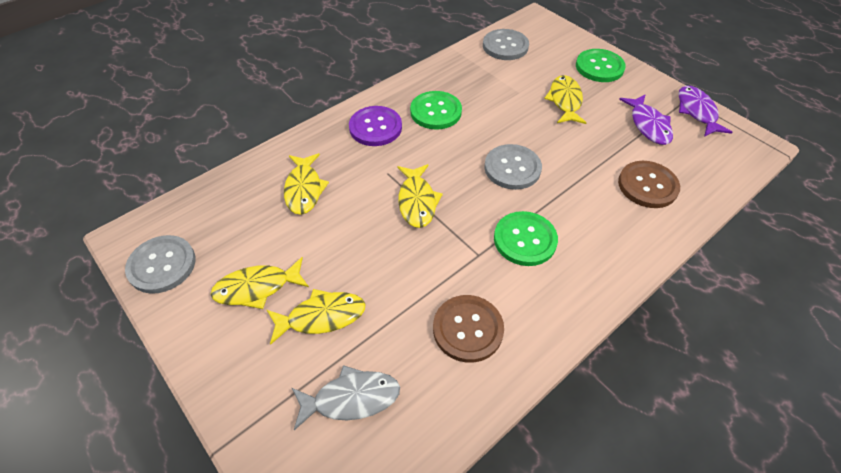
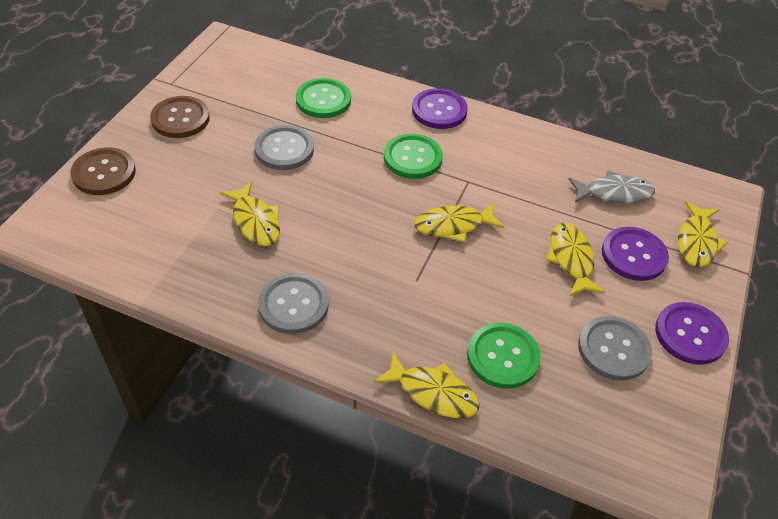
purple button: 1 -> 3
purple fish: 2 -> 0

